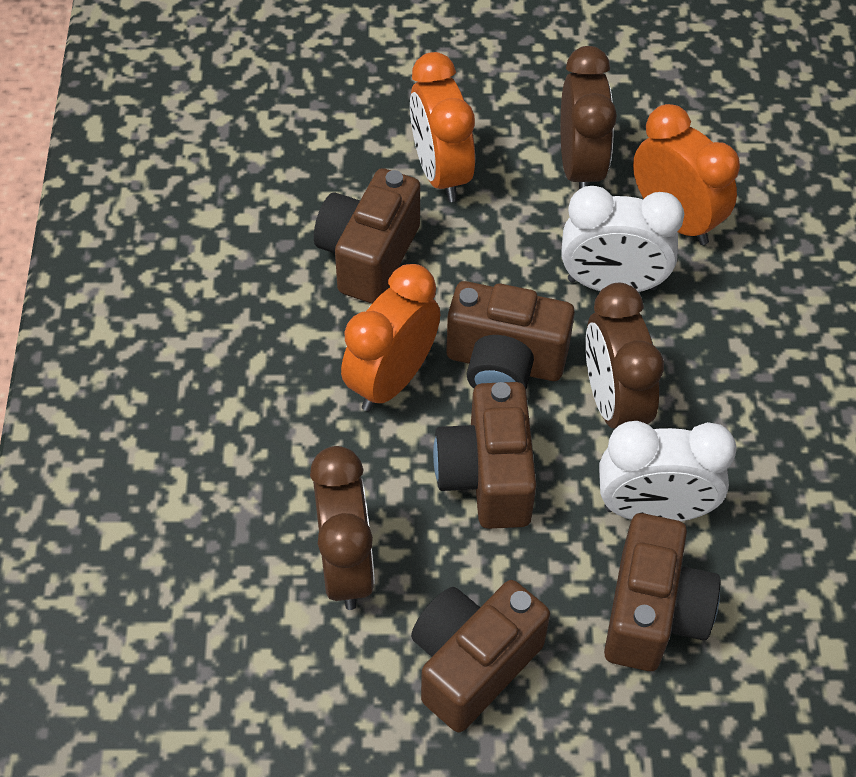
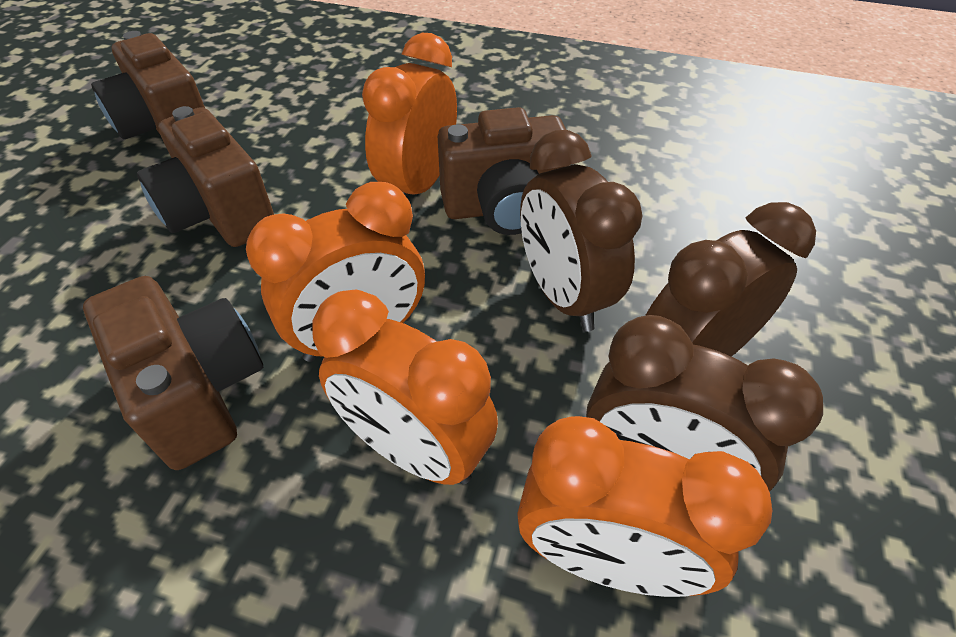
brown camera: 5 -> 4
orange clock: 3 -> 4
white clock: 2 -> 0

